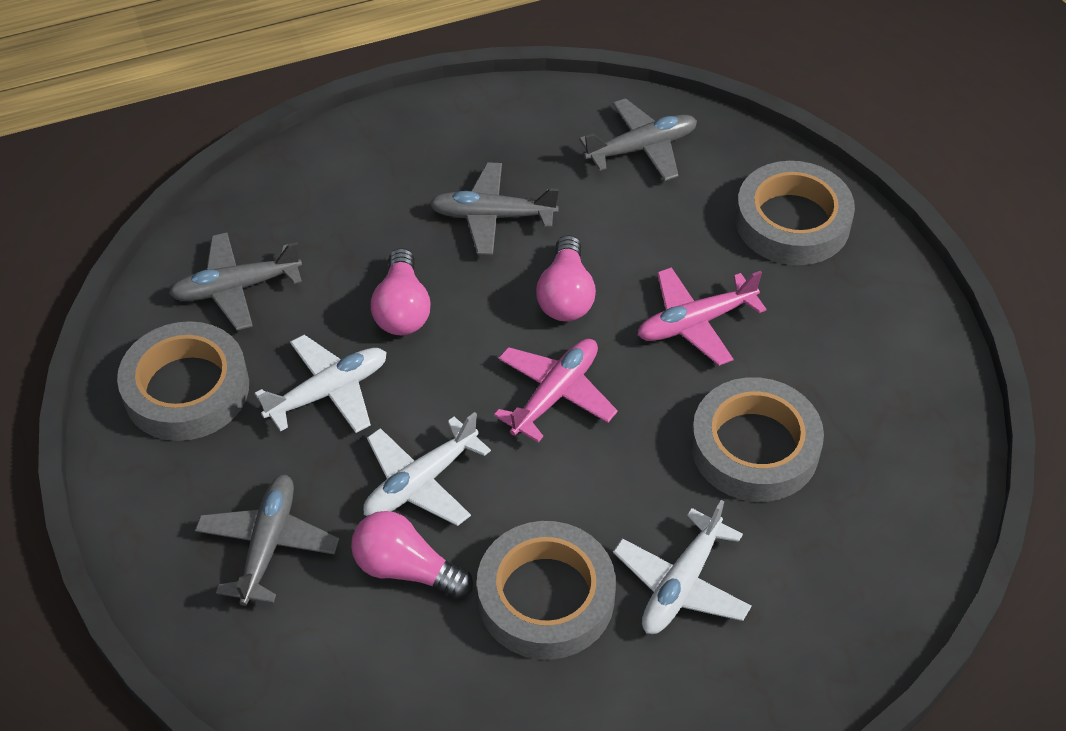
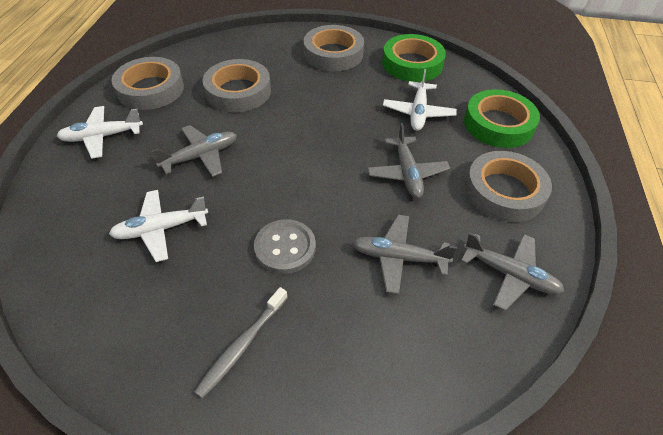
green tape: 0 -> 2
grey button: 0 -> 1
grey toothbrush: 0 -> 1
pink light bulb: 3 -> 0
pink plane: 2 -> 0

